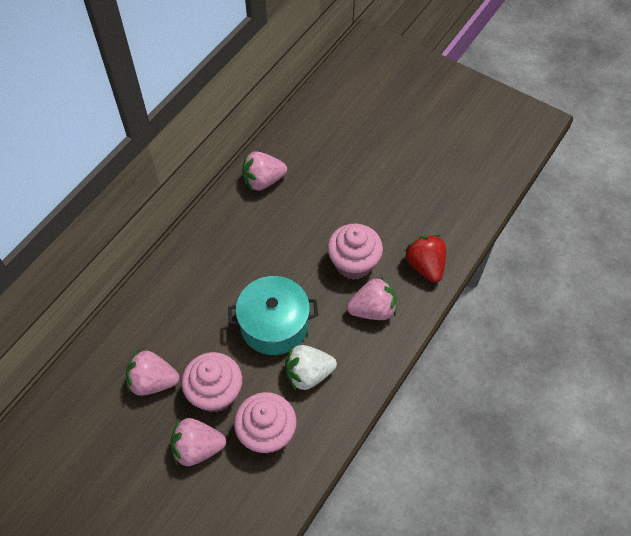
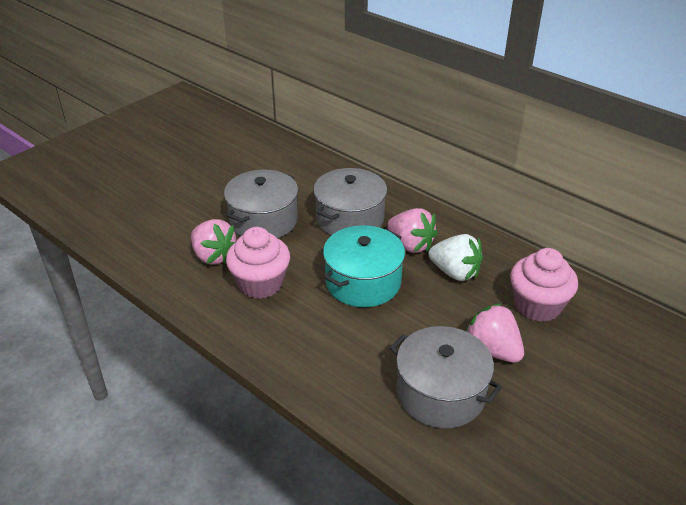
grey pot: 0 -> 3
pink cupcake: 3 -> 2
pink strawberry: 4 -> 3
red strawberry: 1 -> 0

